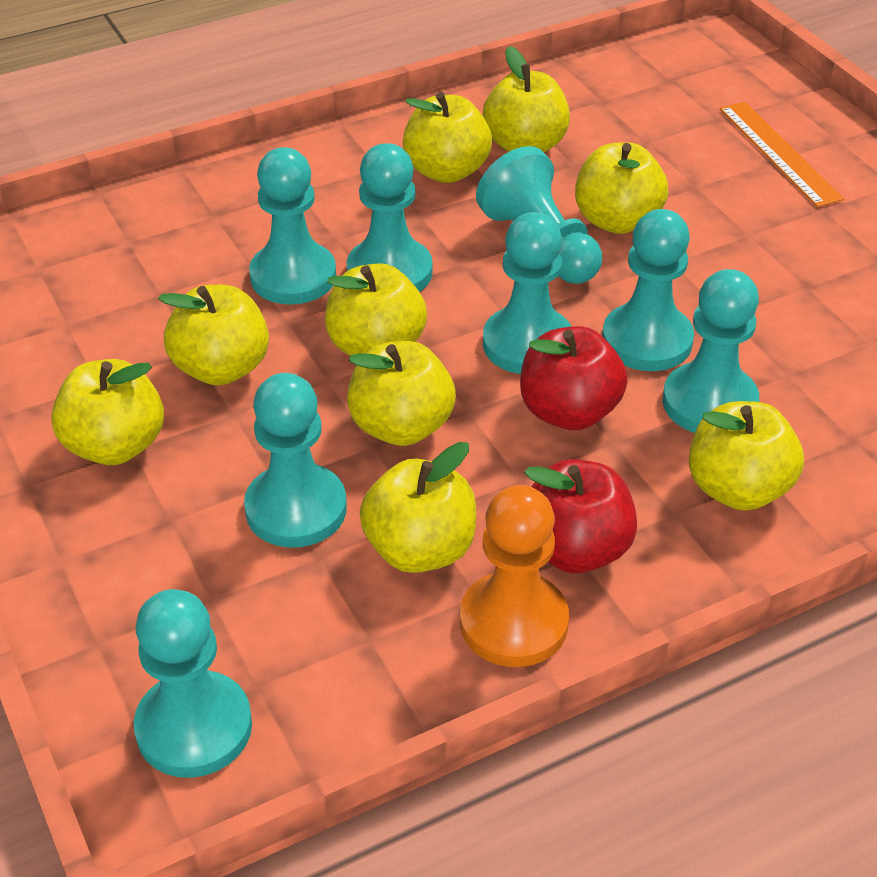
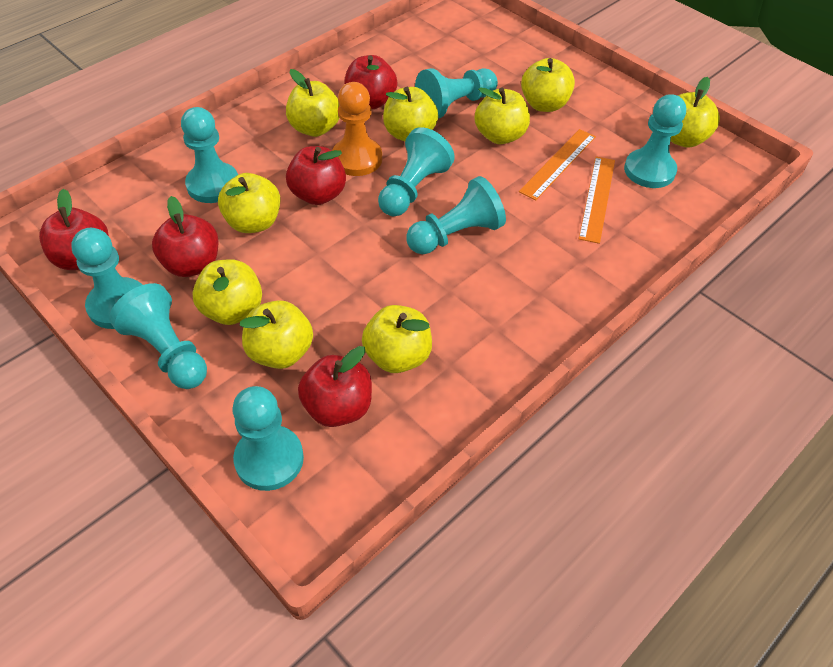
orange ruler: 1 -> 2
red apple: 2 -> 5

